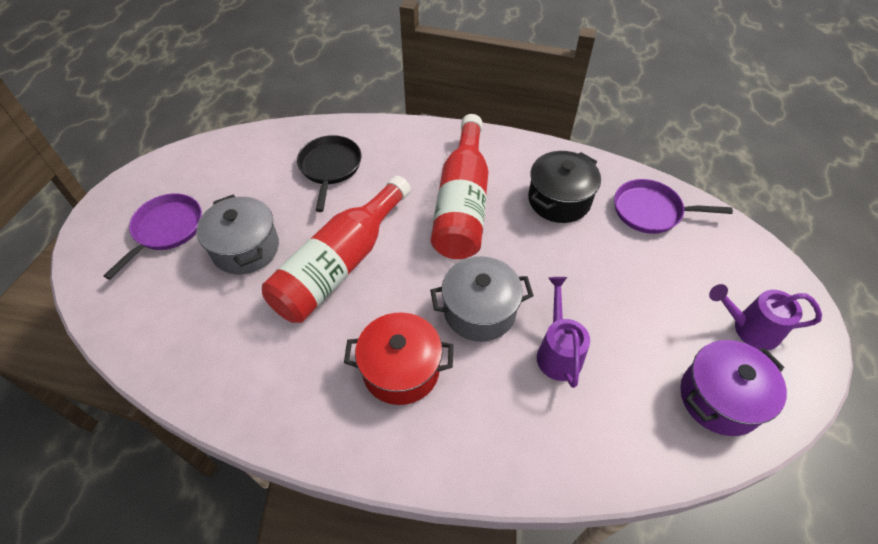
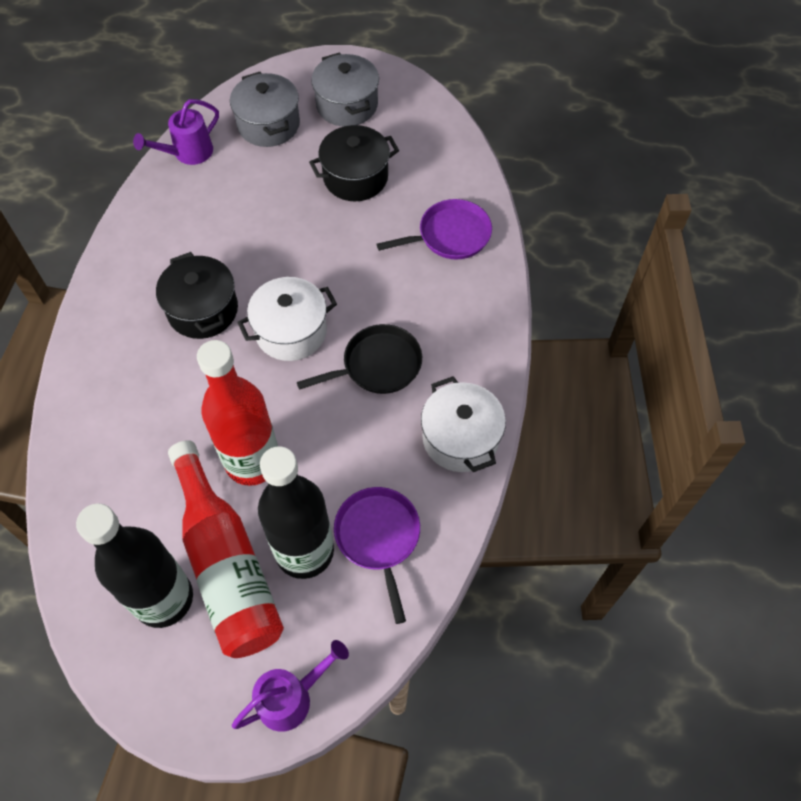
black bottle: 0 -> 2
black pot: 1 -> 2
purple pot: 1 -> 0
red pot: 1 -> 0
white pot: 0 -> 2

